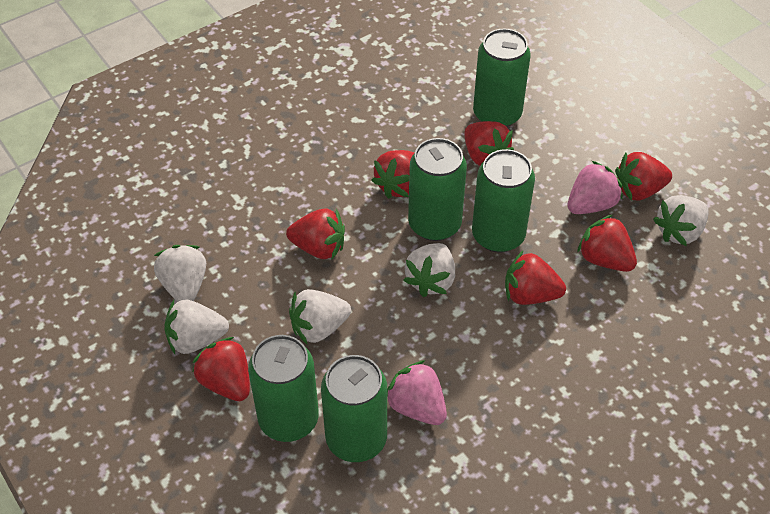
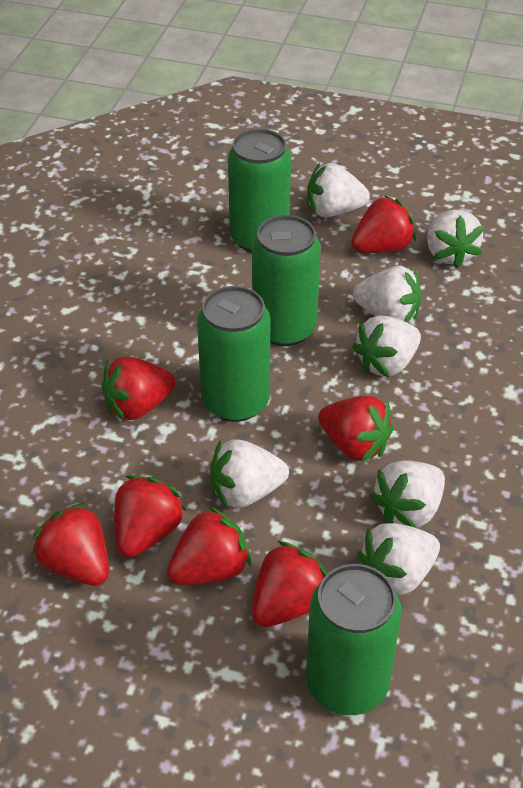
green can: 5 -> 4
pink strawberry: 2 -> 0
white strawberry: 5 -> 7

